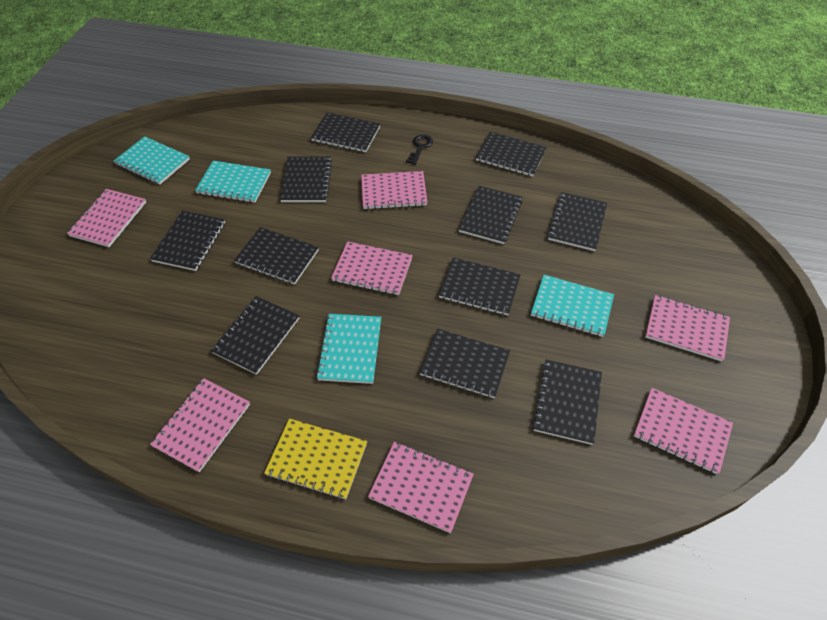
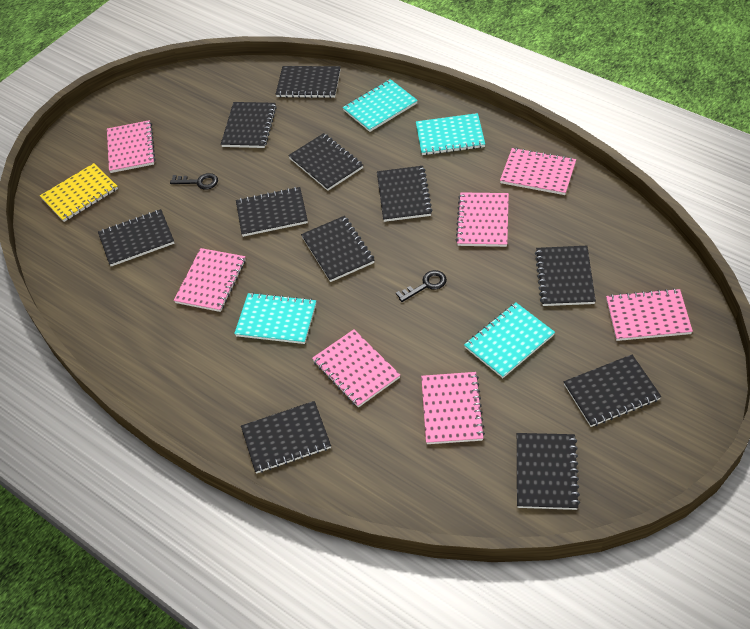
black key: 1 -> 2

